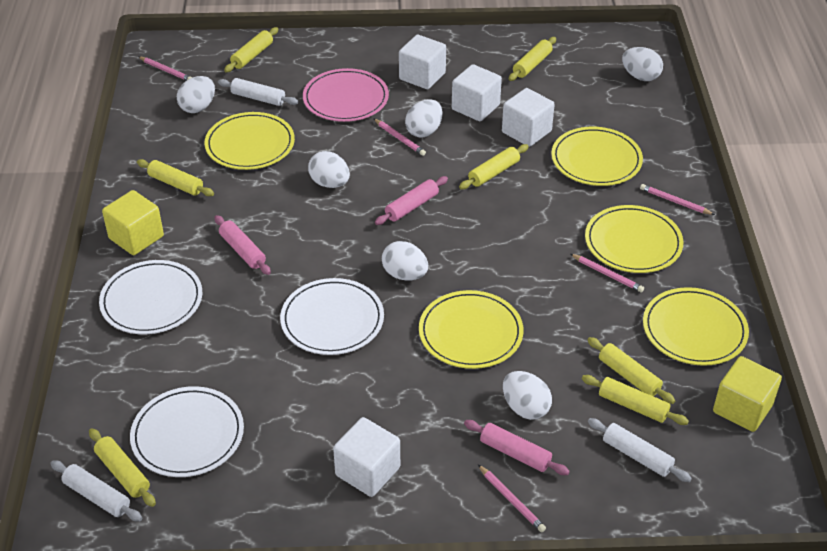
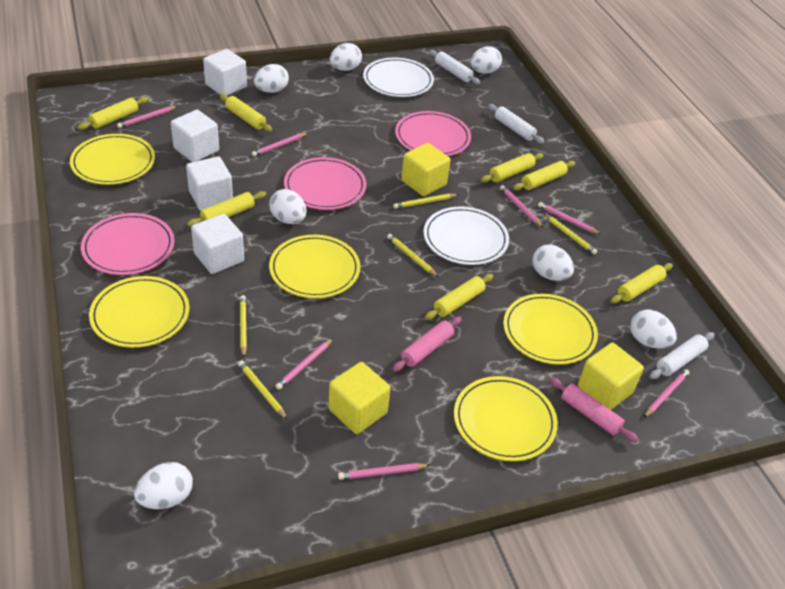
pink pencil: 5 -> 7
pink plate: 1 -> 3
pink rolling pin: 3 -> 2
white egg: 6 -> 7
white plate: 3 -> 2
yellow cube: 2 -> 3
yellow pencil: 0 -> 5

